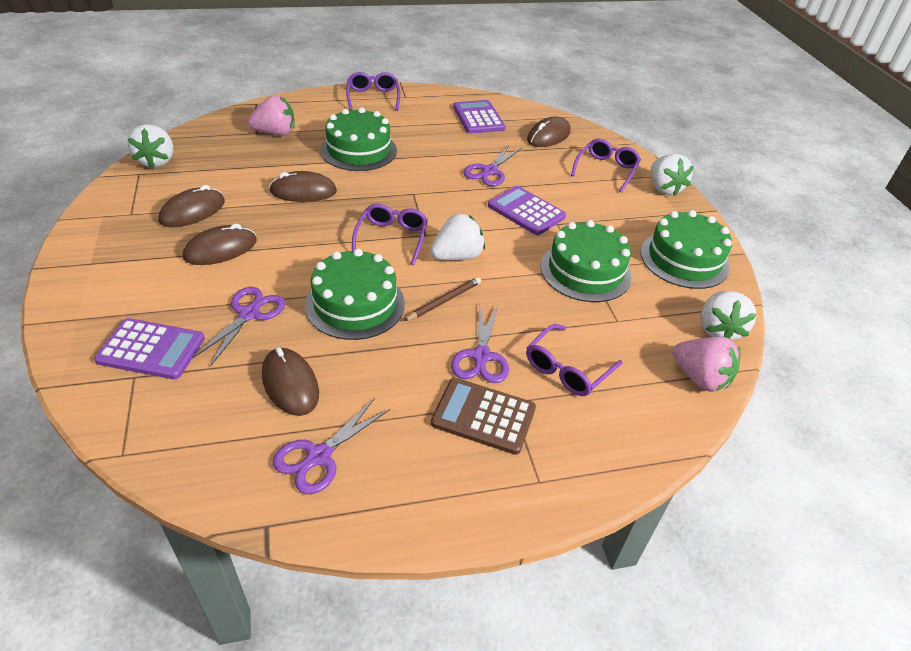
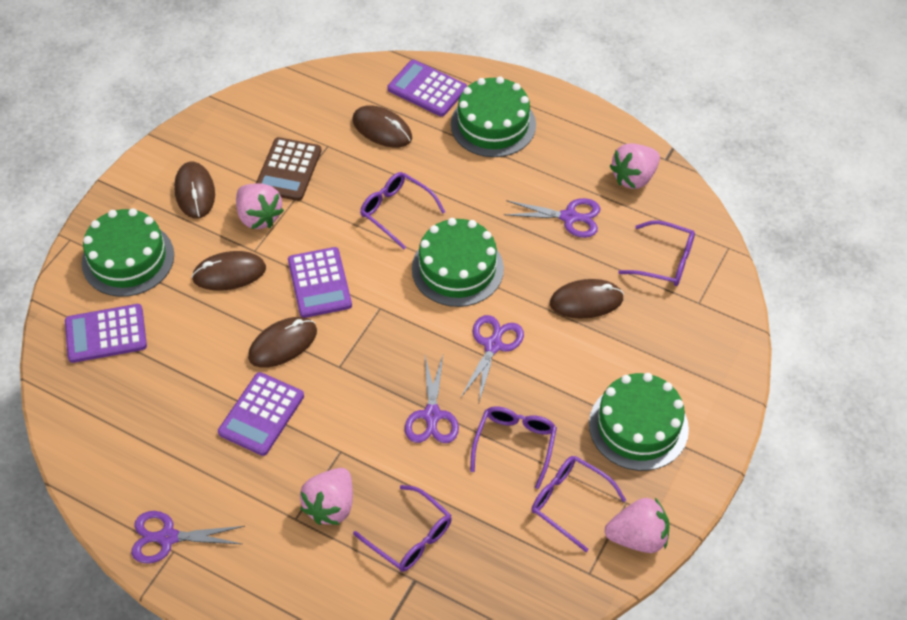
brown pencil: 1 -> 0
pink strawberry: 2 -> 4
purple calculator: 3 -> 4
purple glasses: 4 -> 5
white strawberry: 4 -> 0

